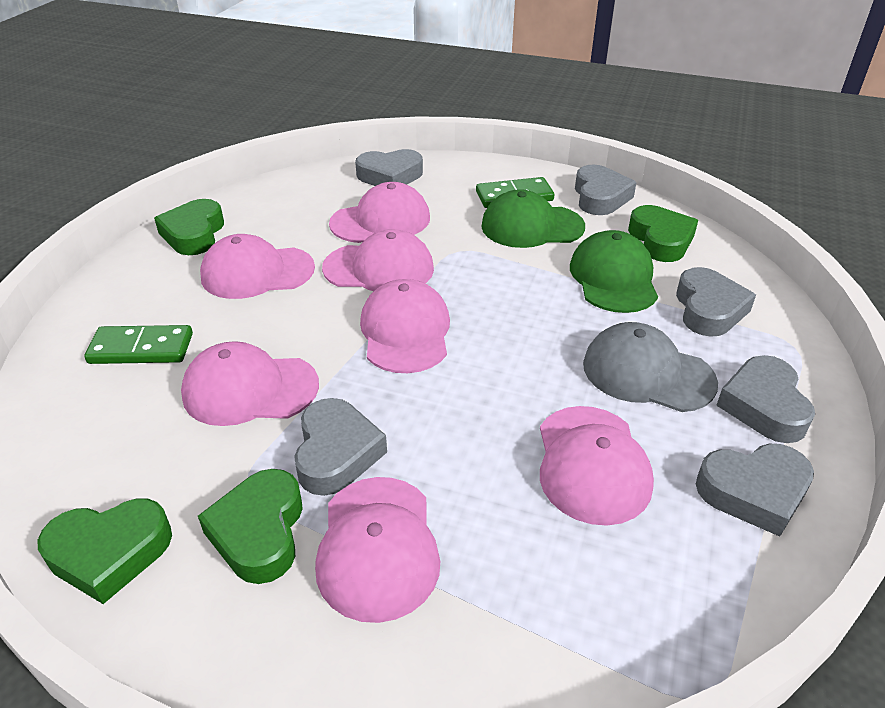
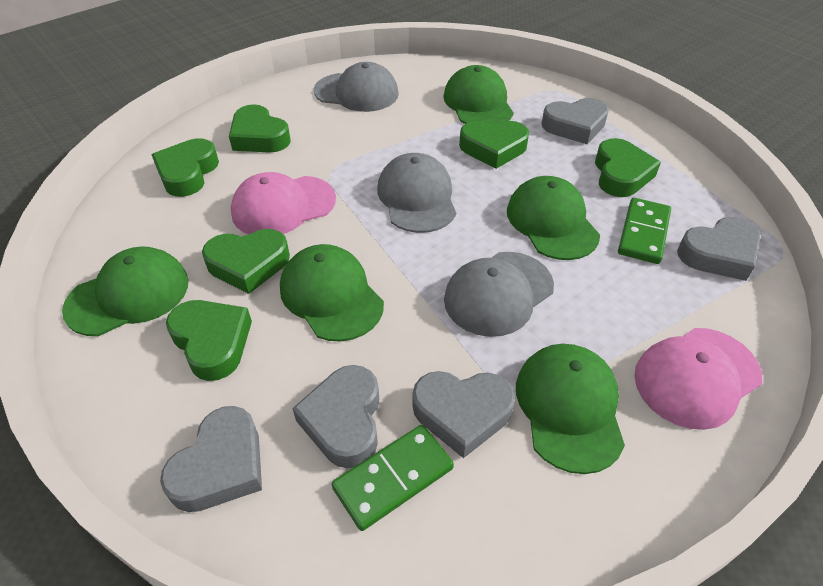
green cap: 2 -> 5
green heart: 4 -> 6
grey cap: 1 -> 3
grey heart: 6 -> 5
pink cap: 7 -> 2

